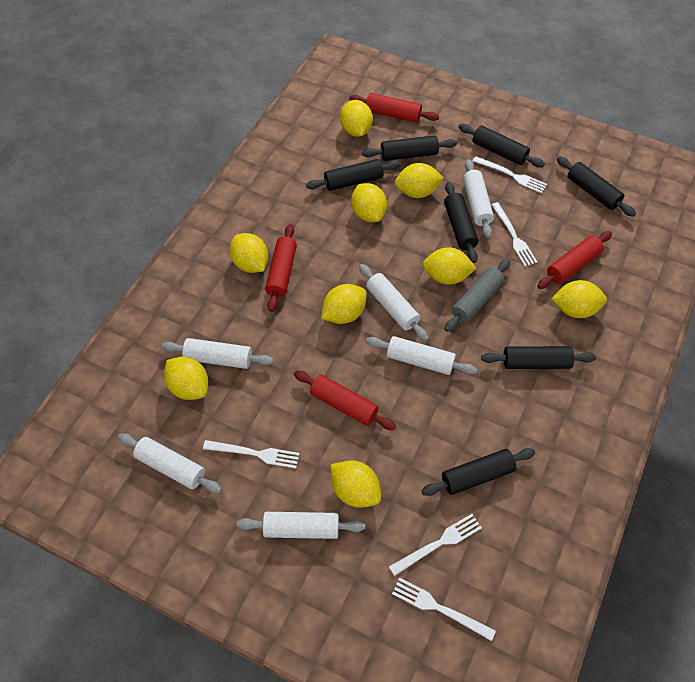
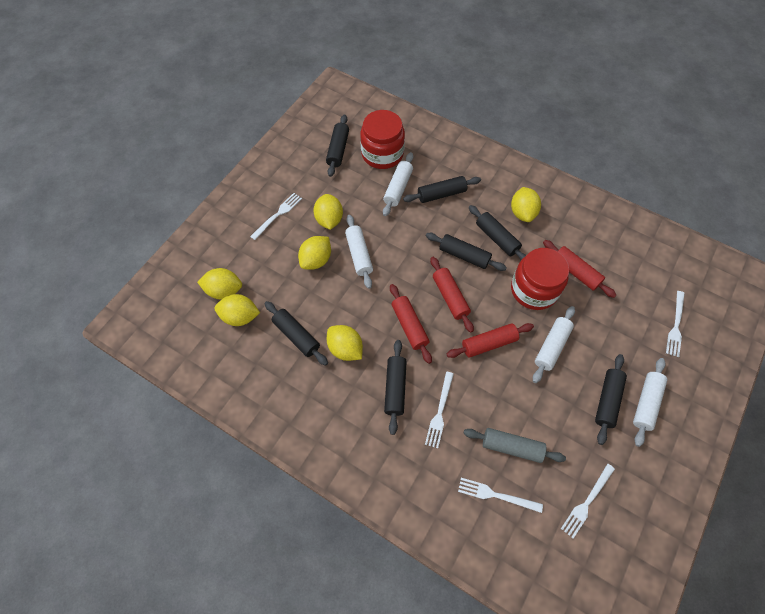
red jar: 0 -> 2
white rolling pin: 6 -> 4
yellow lemon: 9 -> 6

